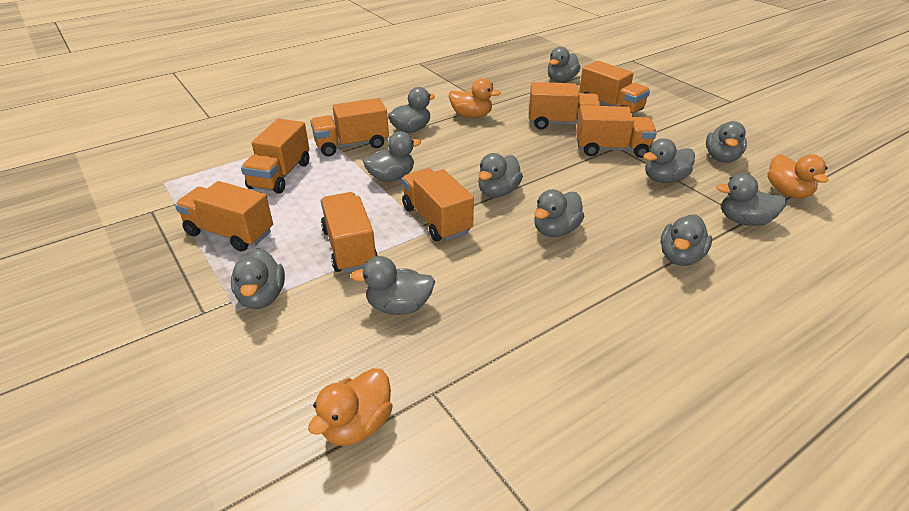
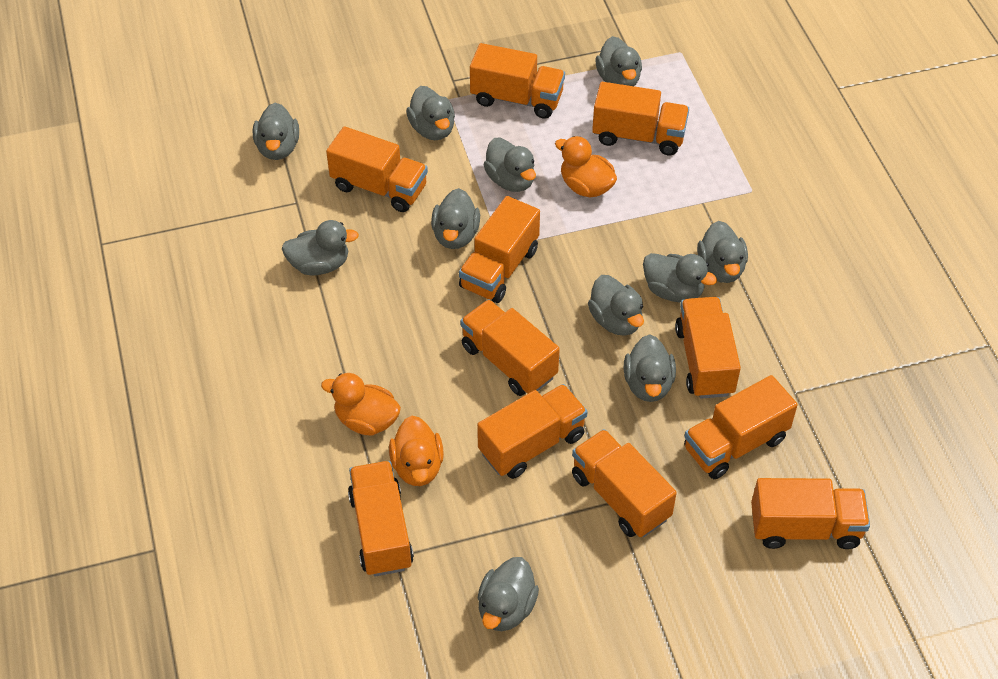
orange truck: 8 -> 11

